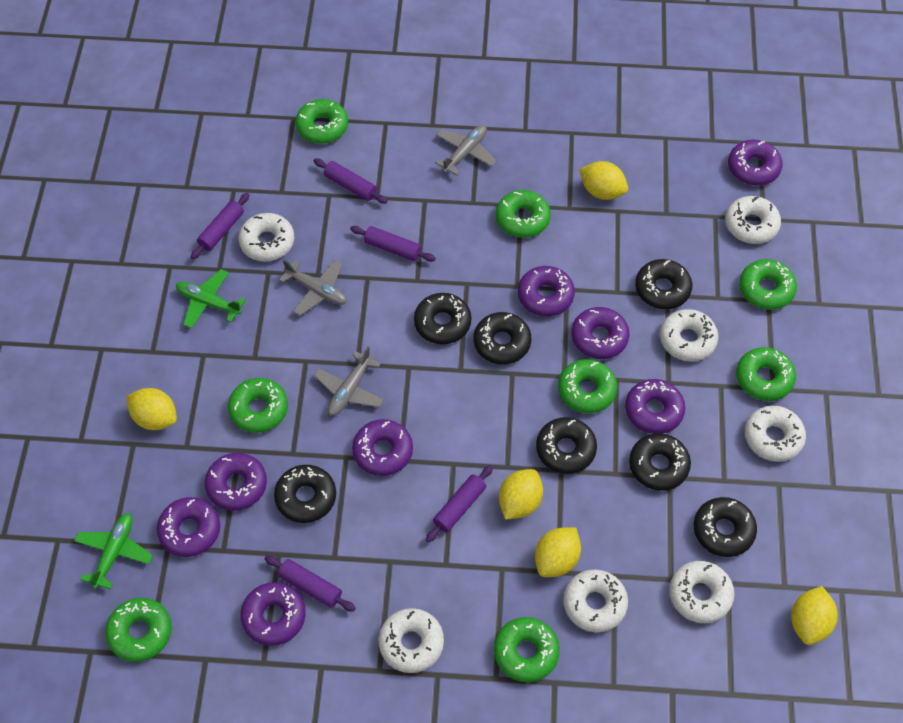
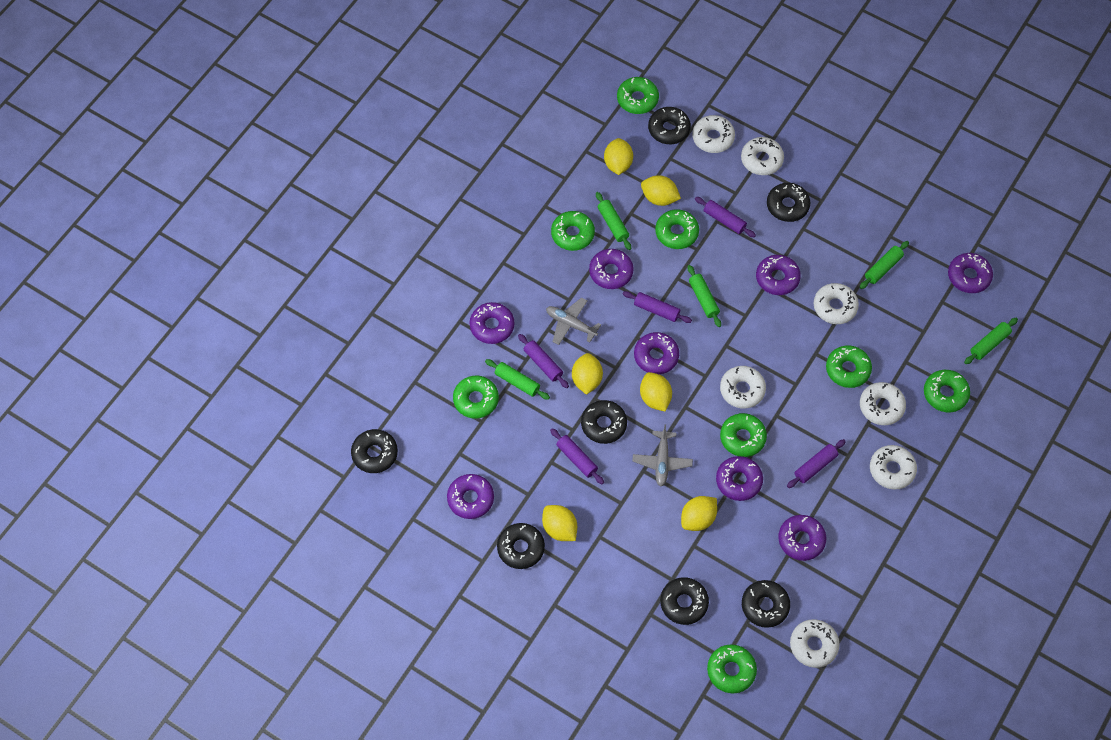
green plane: 2 -> 0
green rolling pin: 0 -> 5
grey plane: 3 -> 2
yellow lemon: 5 -> 6

